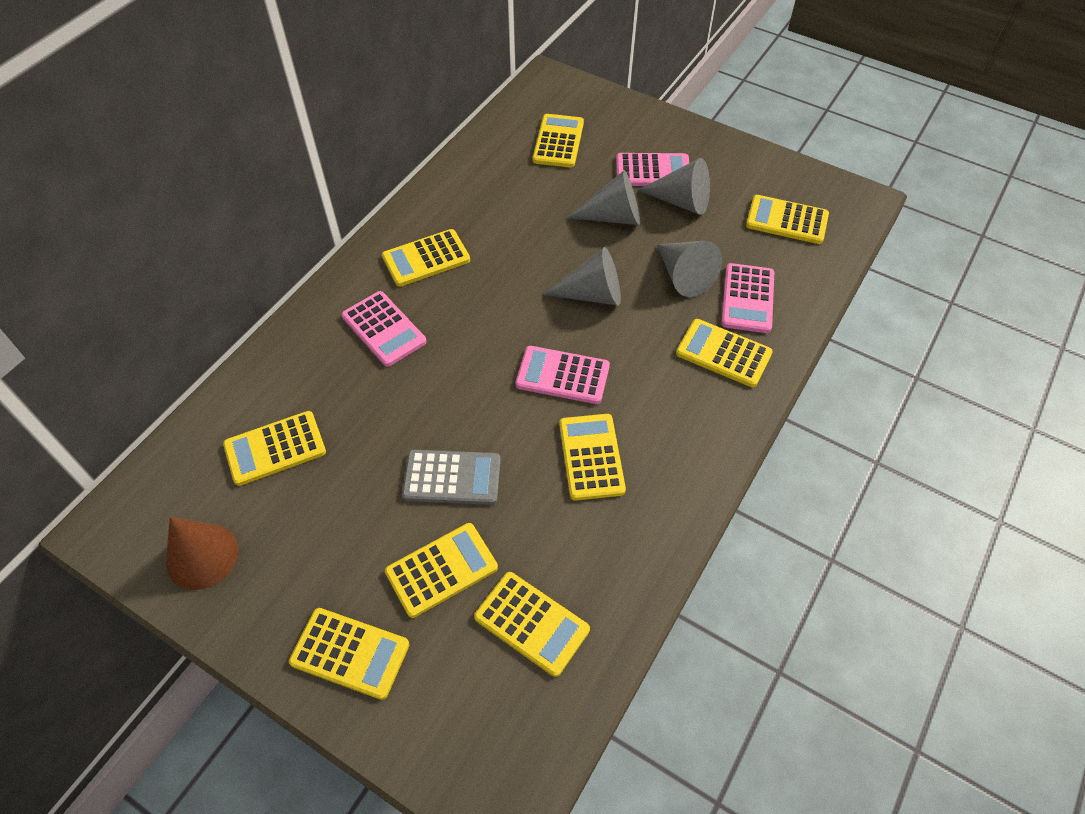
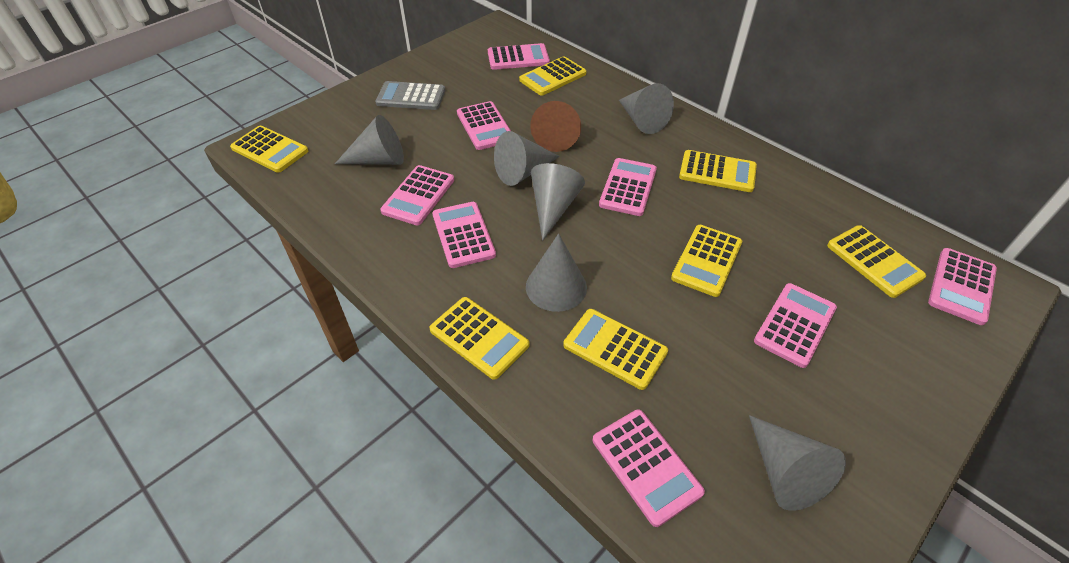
grey cone: 4 -> 6
pink calculator: 4 -> 8
yellow calculator: 9 -> 7

